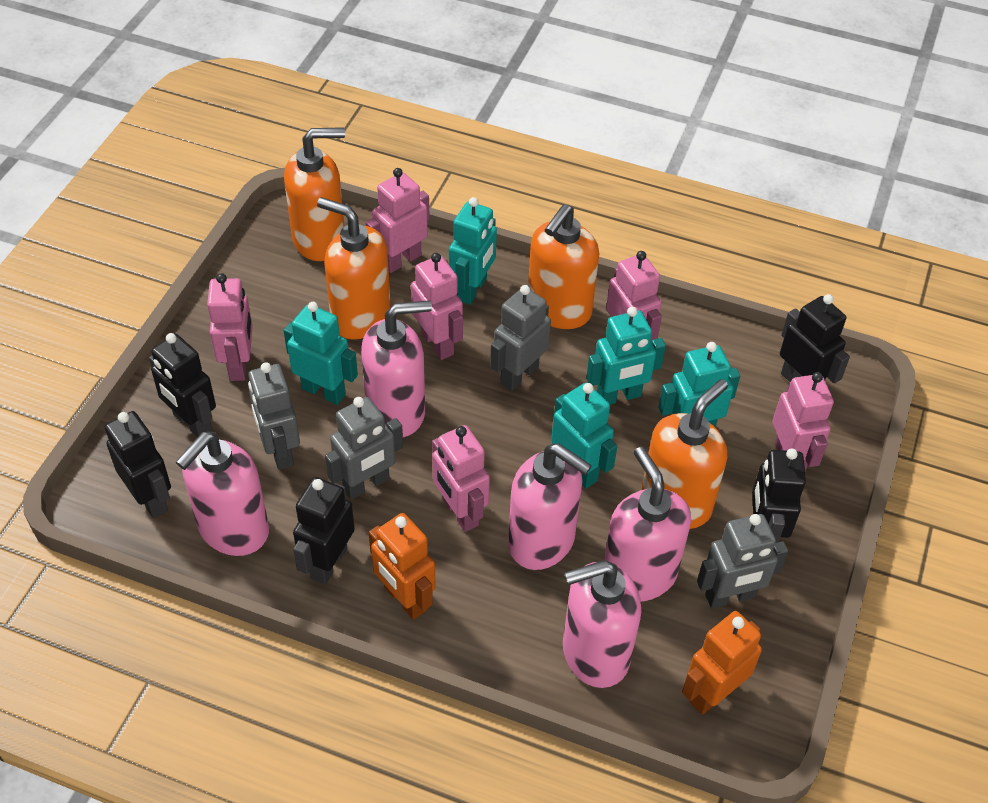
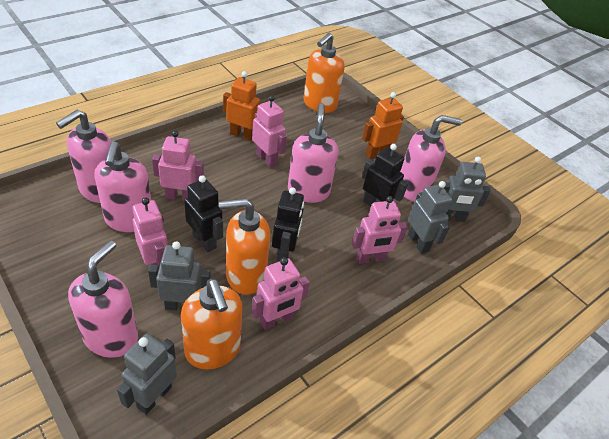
black robot: 5 -> 3
orange soap dispenser: 4 -> 3
pink robot: 6 -> 5
turquoise robot: 5 -> 0

